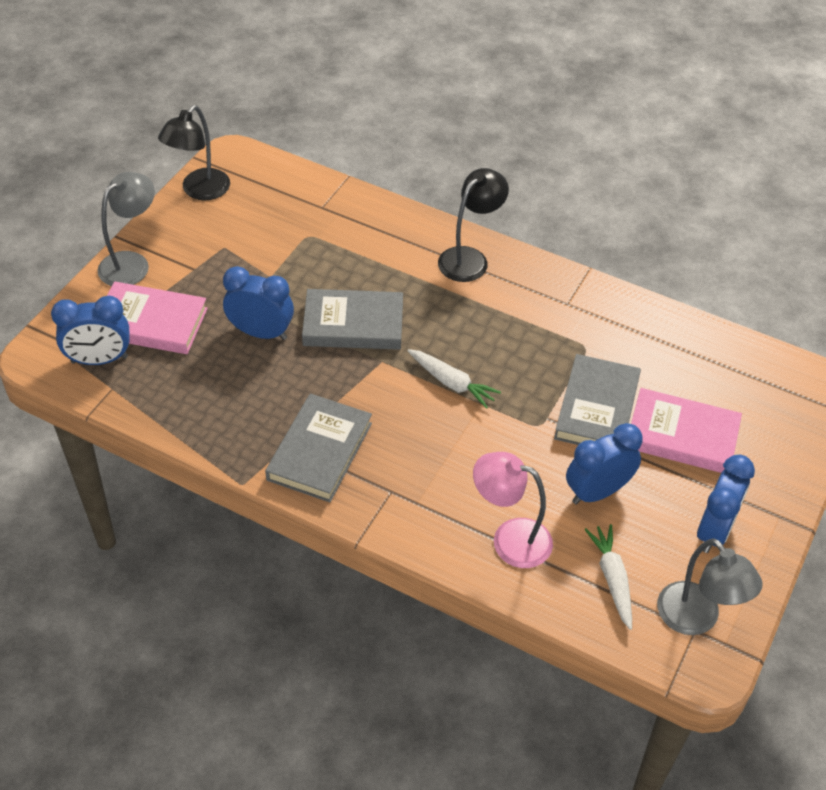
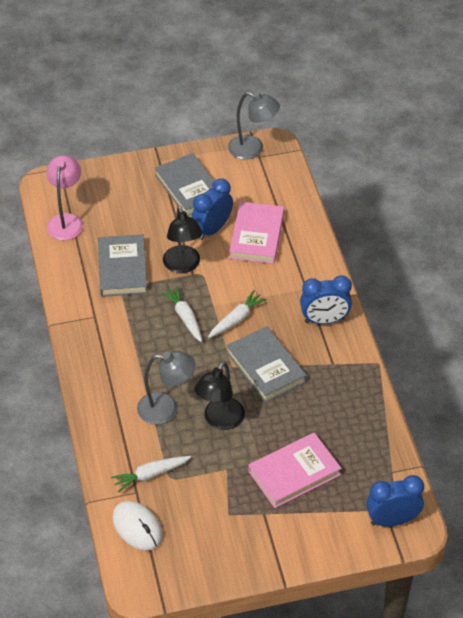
blue clock: 4 -> 3
white carrot: 2 -> 3
white mouse: 0 -> 1

